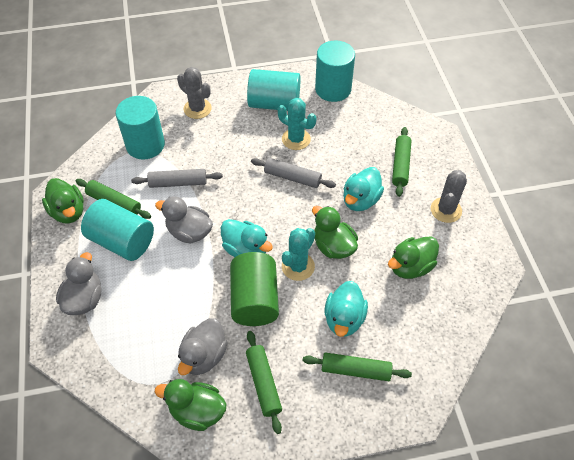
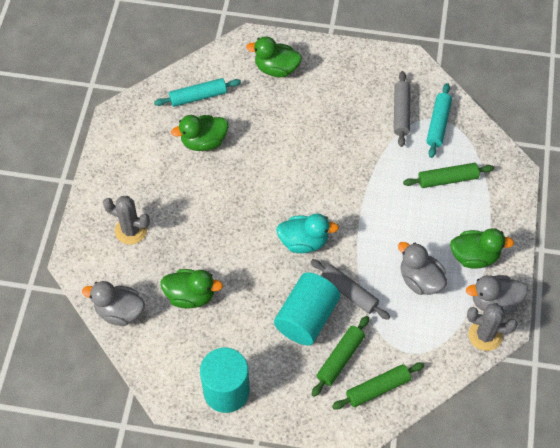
green cylinder: 1 -> 0
green rolling pin: 4 -> 3
turquoise cactus: 2 -> 0
turquoise cylinder: 4 -> 2
turquoise duck: 3 -> 1
turquoise rolling pin: 0 -> 2

